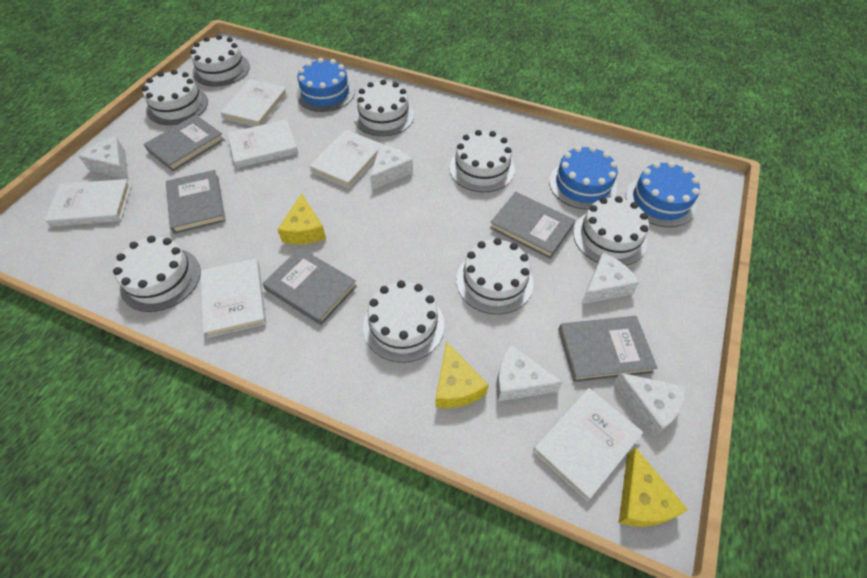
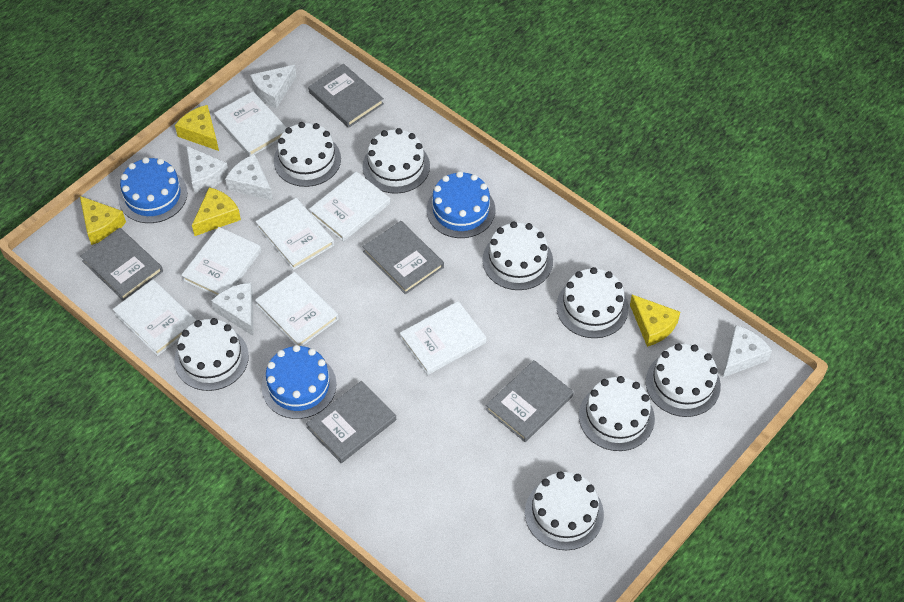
white book: 6 -> 7
yellow cheese: 3 -> 4

